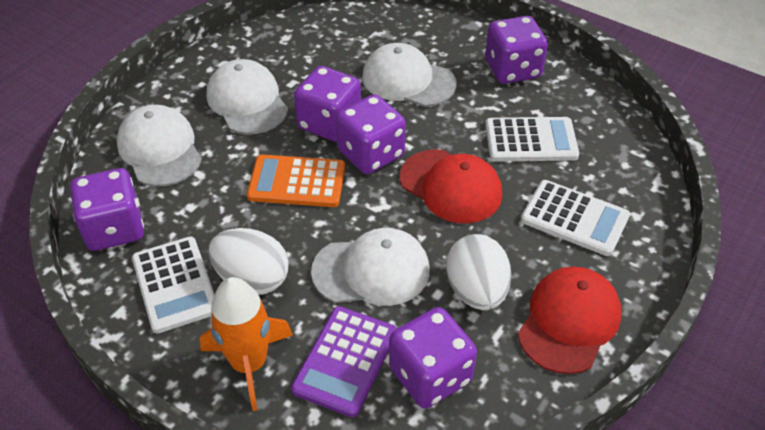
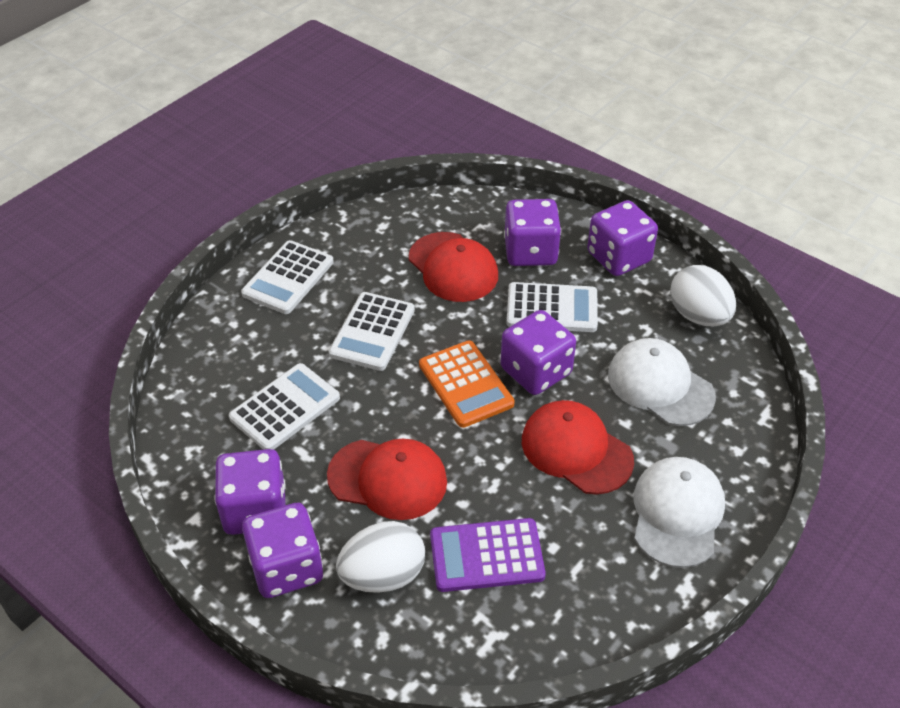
orange rocket: 1 -> 0
red cap: 2 -> 3
white calculator: 3 -> 4
white cap: 4 -> 2

